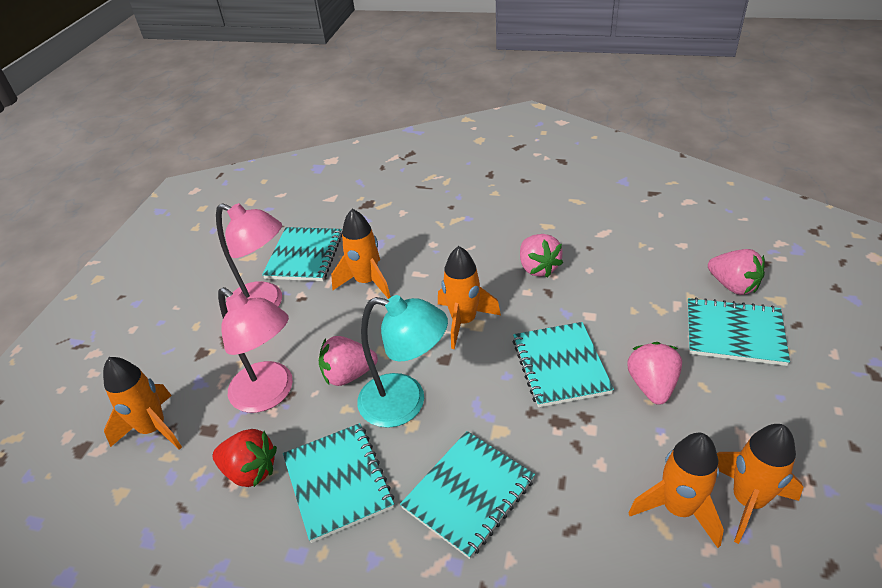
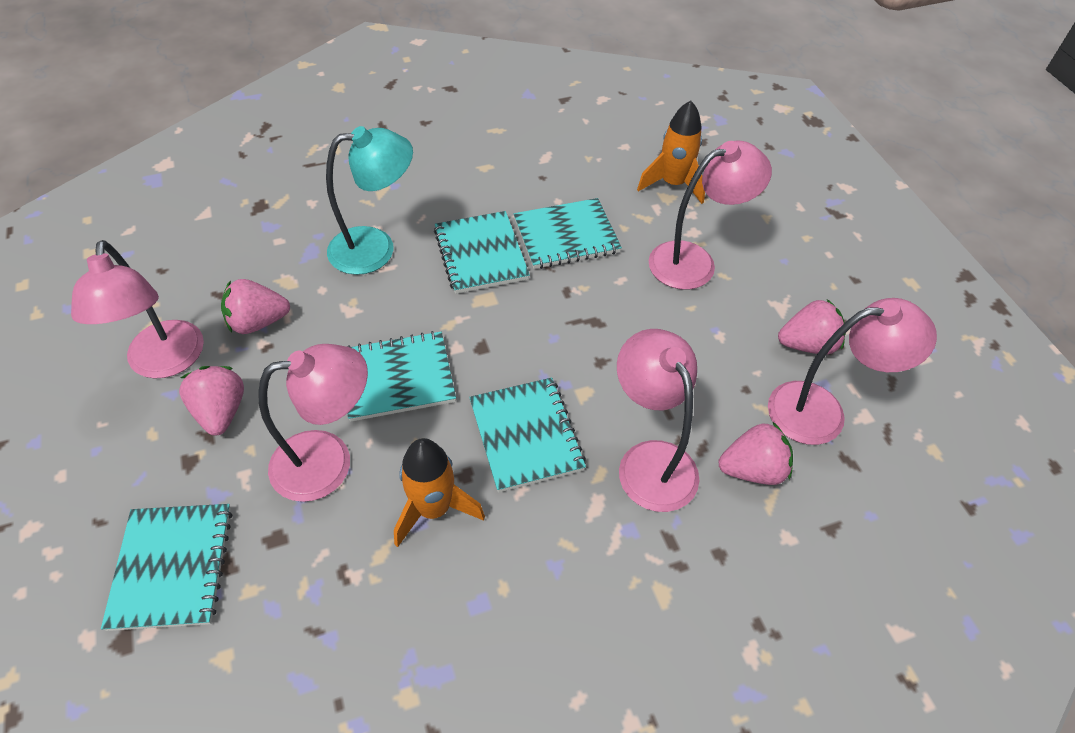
orange rocket: 5 -> 2
pink lamp: 2 -> 5
red strawberry: 1 -> 0

